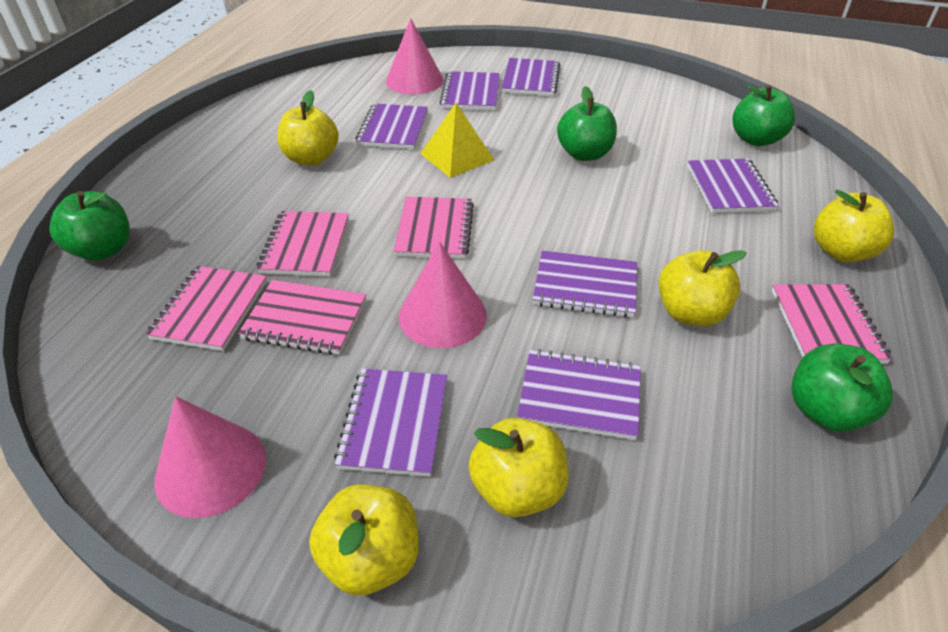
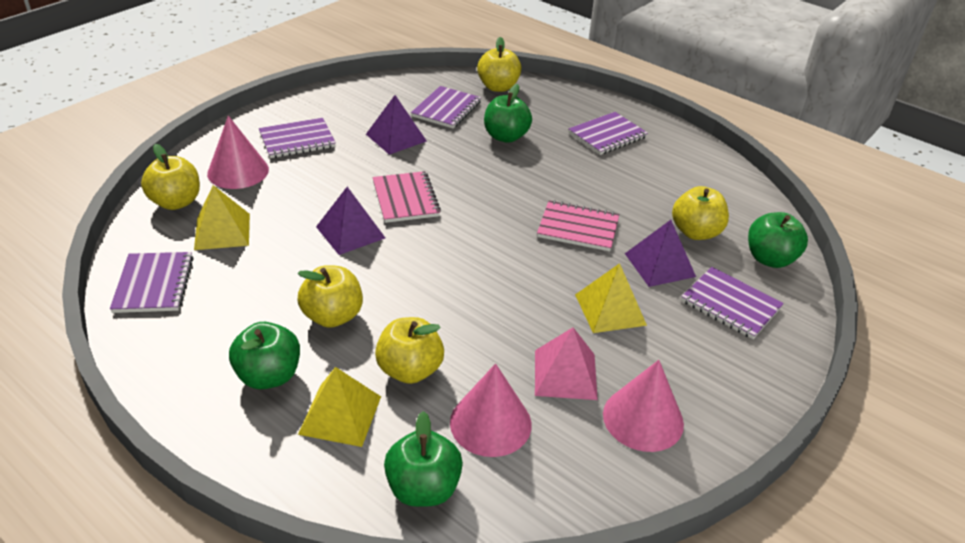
pink notebook: 5 -> 2
pink pyramid: 0 -> 1
purple notebook: 7 -> 5
purple pyramid: 0 -> 3
yellow pyramid: 1 -> 3

